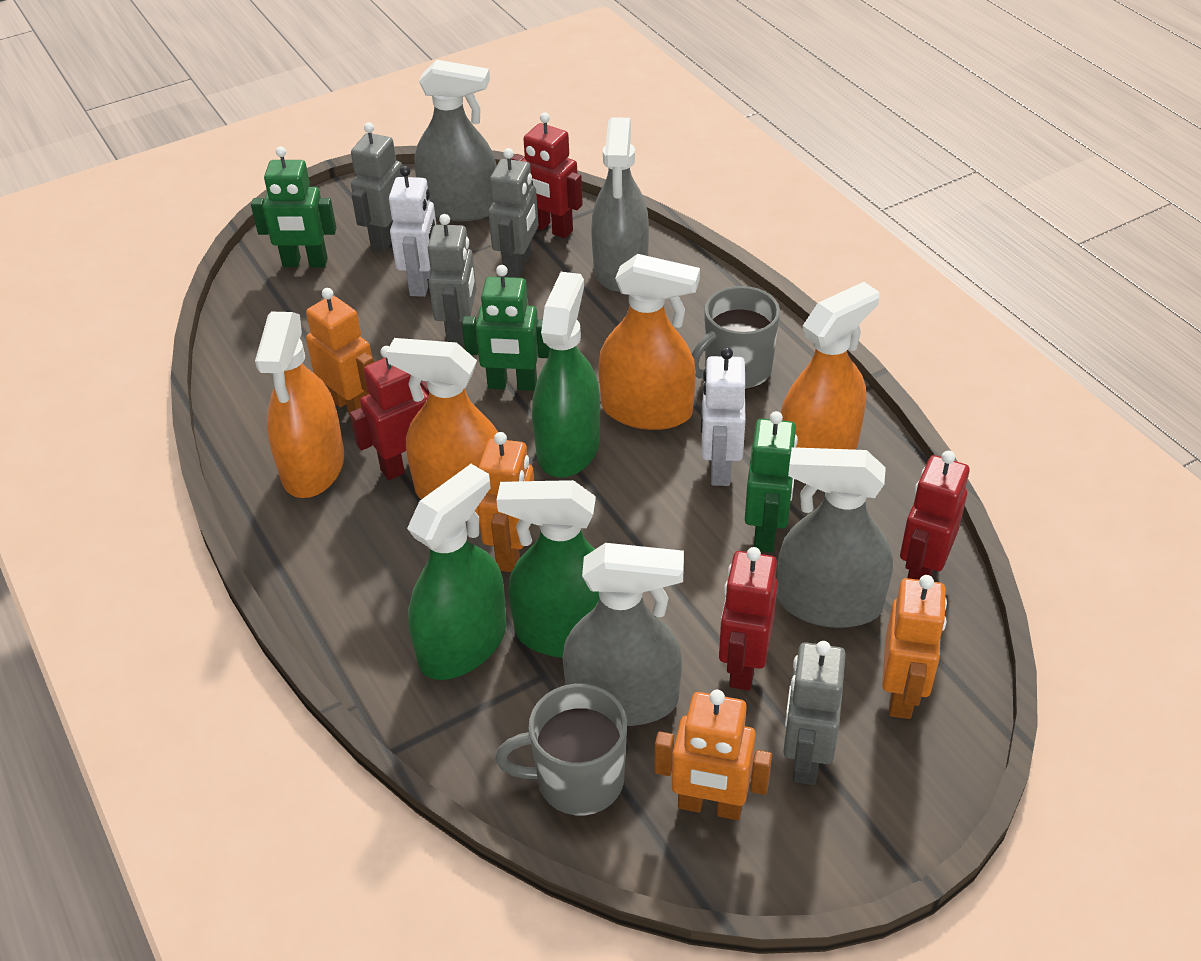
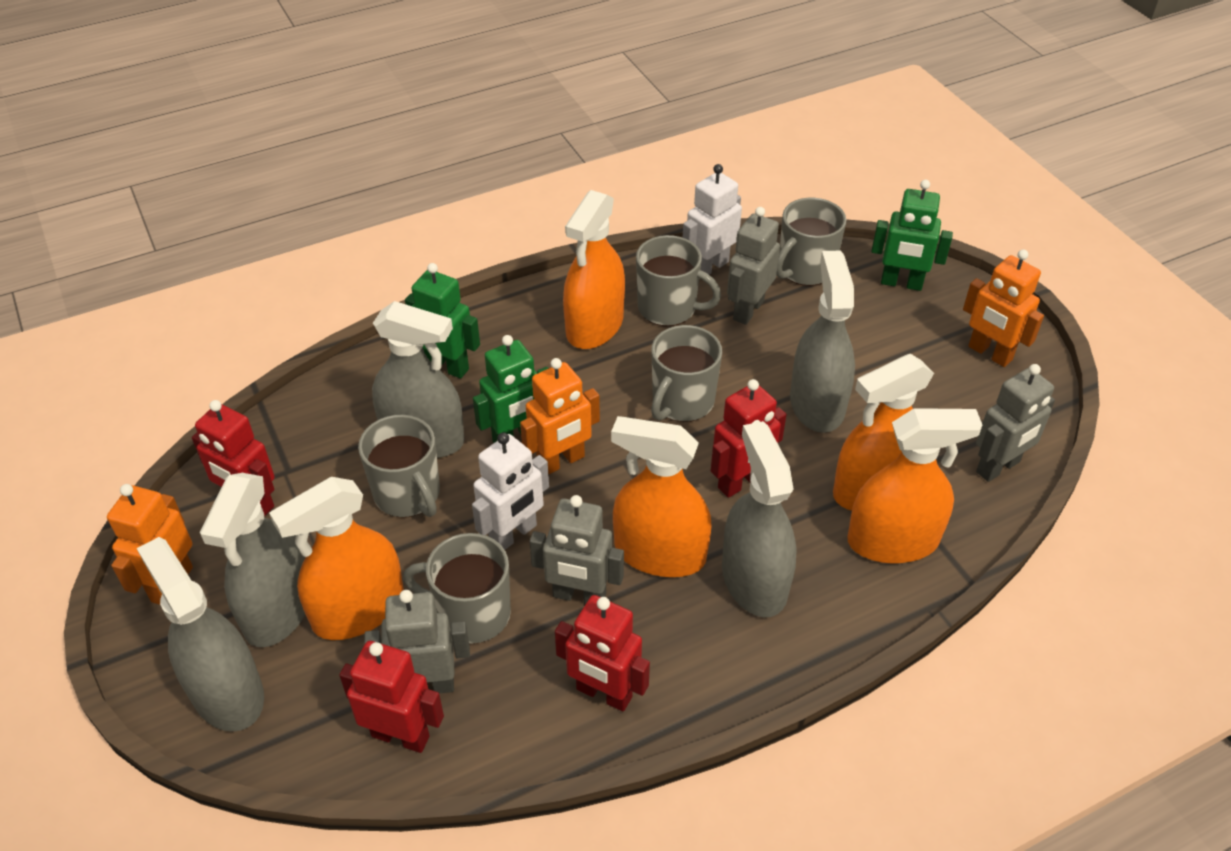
green spray bottle: 3 -> 0
grey mug: 2 -> 5
grey spray bottle: 4 -> 5
orange robot: 4 -> 3
orange spray bottle: 4 -> 5

